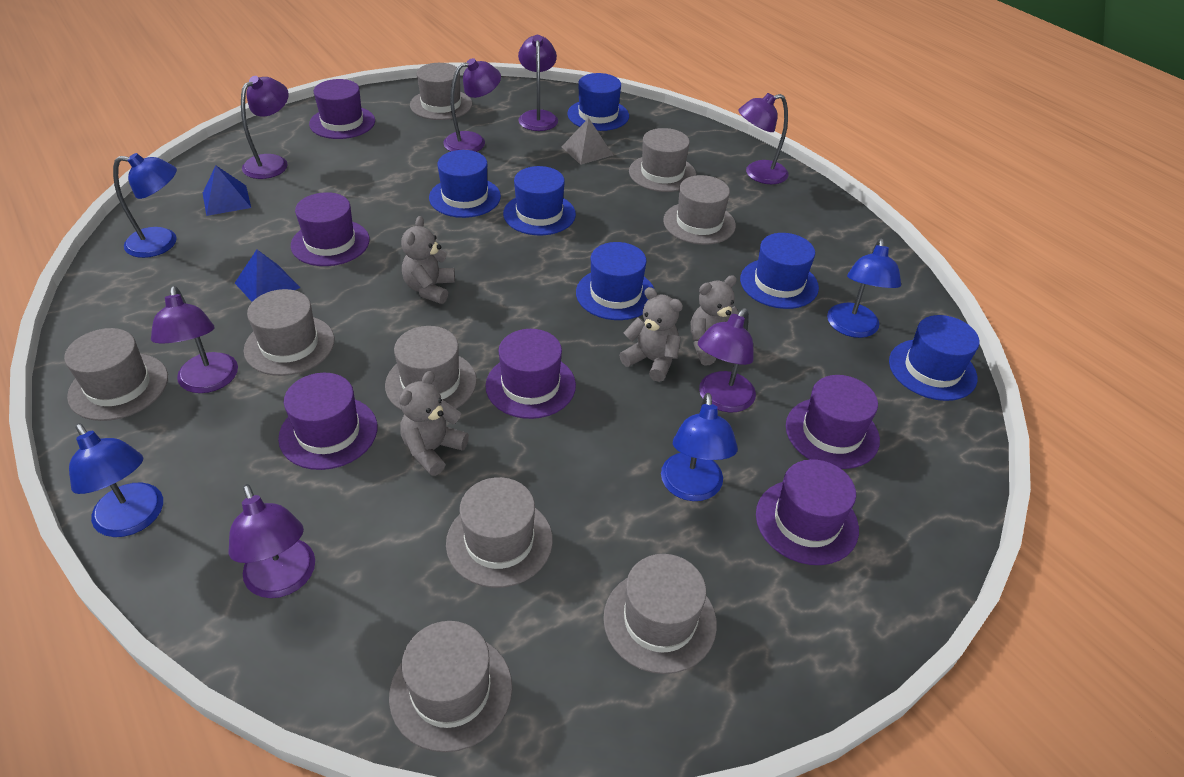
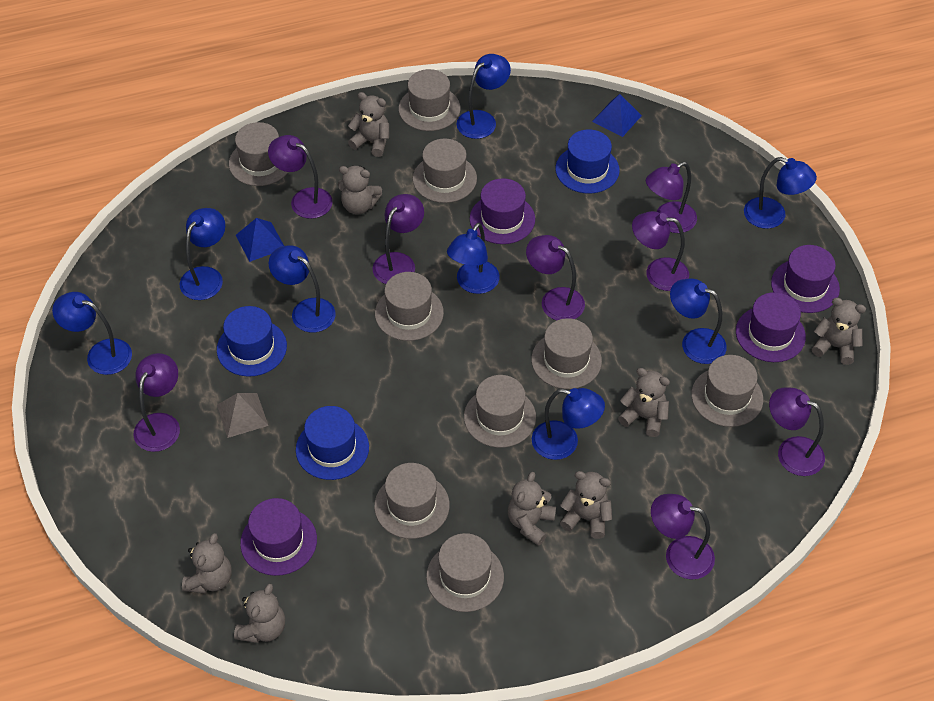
blue hat: 6 -> 3
blue lamp: 4 -> 8
grey teddy bear: 4 -> 8
purple hat: 6 -> 4
purple lamp: 7 -> 8

